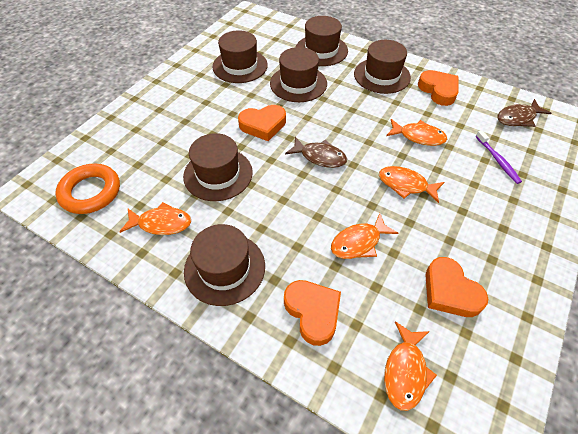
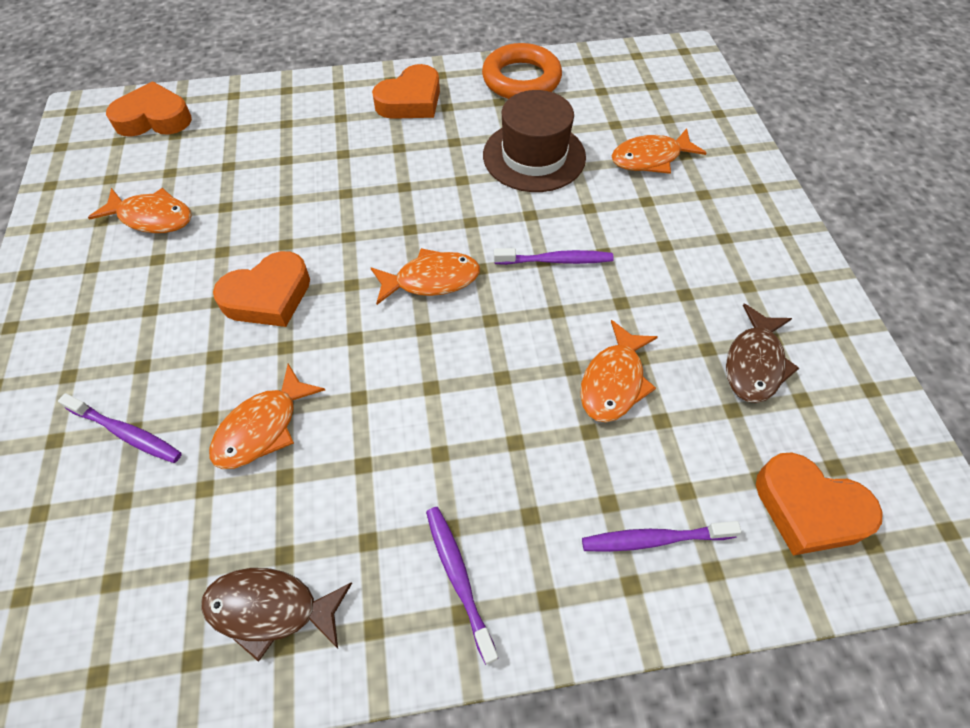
brown hat: 6 -> 1
purple toothbrush: 1 -> 4

